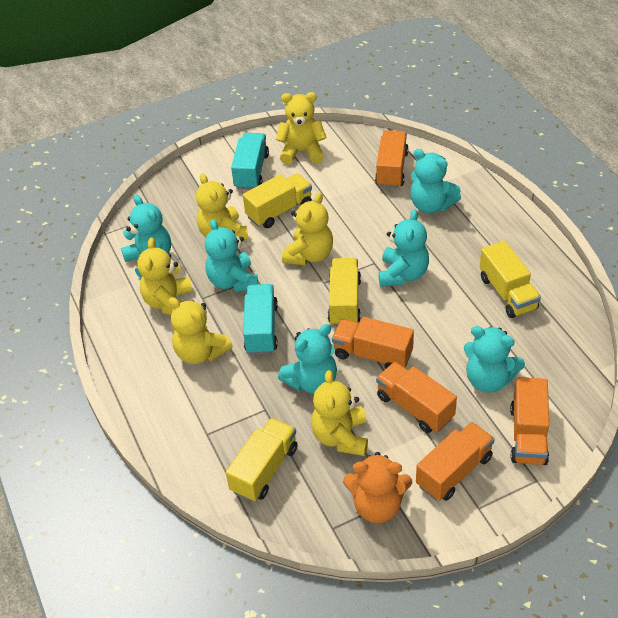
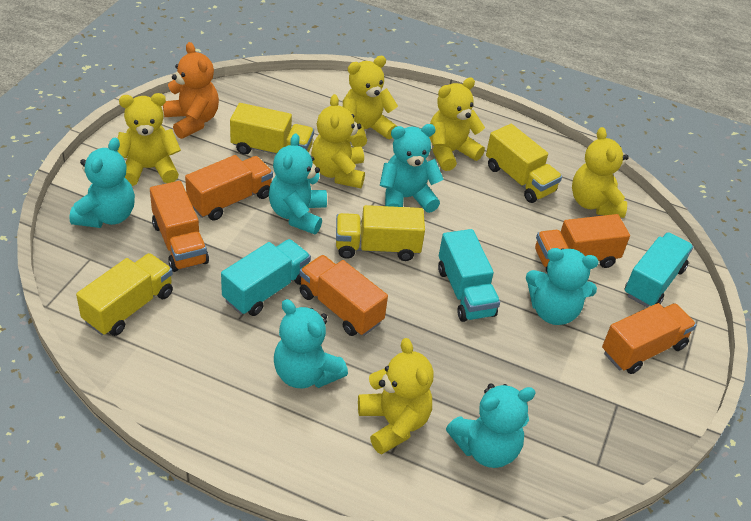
turquoise truck: 2 -> 3

